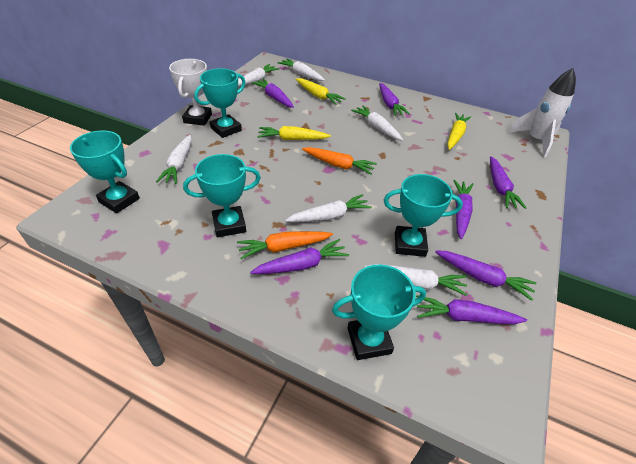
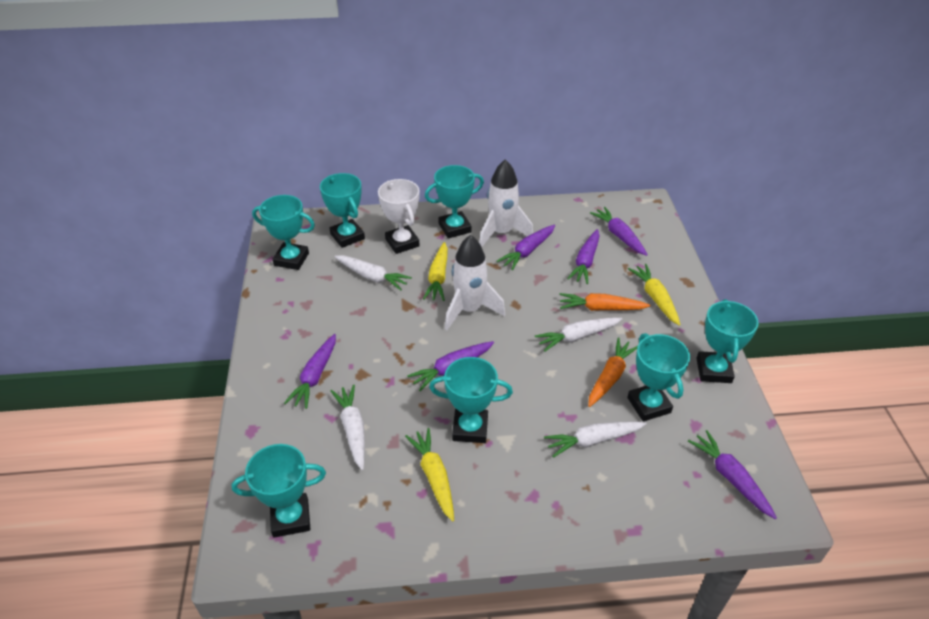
purple carrot: 7 -> 6
turquoise trophy: 5 -> 7
white carrot: 6 -> 4
white rocket: 1 -> 2

